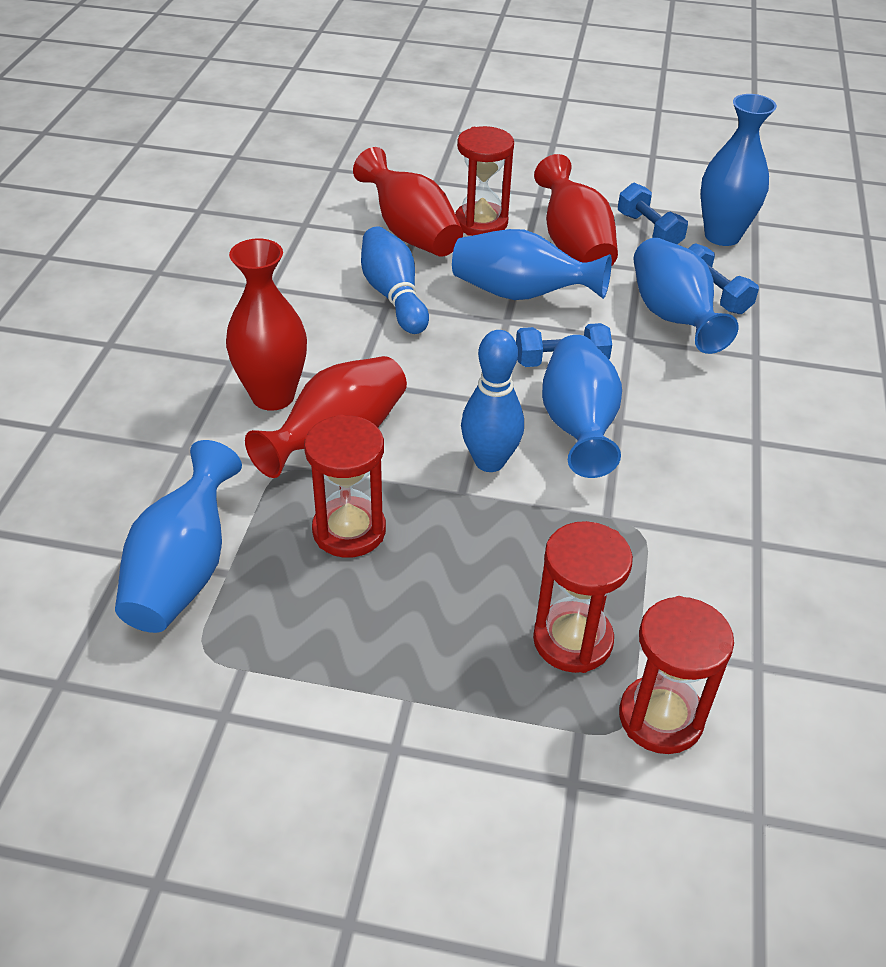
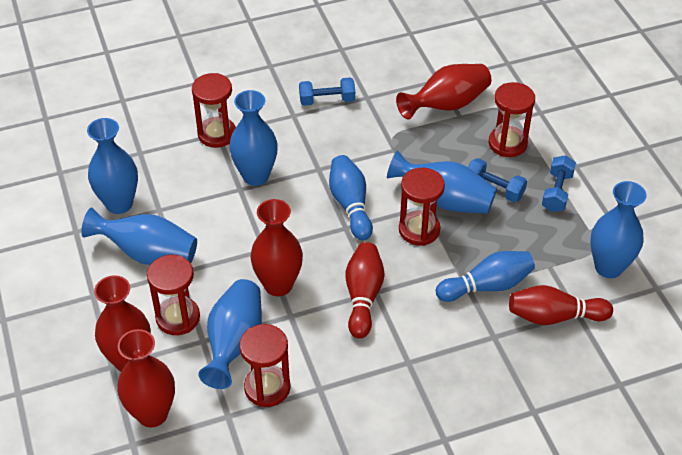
blue vase: 5 -> 6
red bowling pin: 0 -> 2
red hourglass: 4 -> 5

